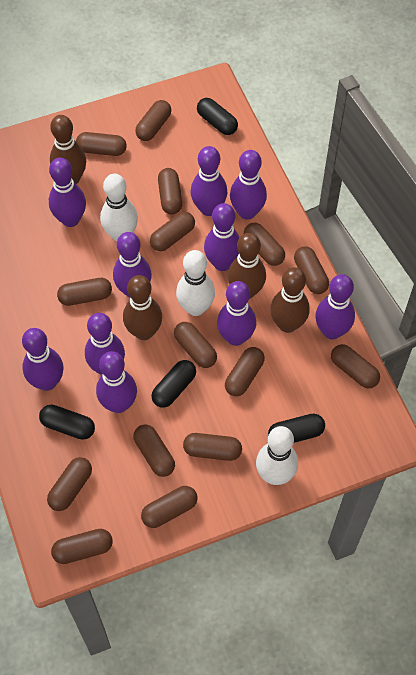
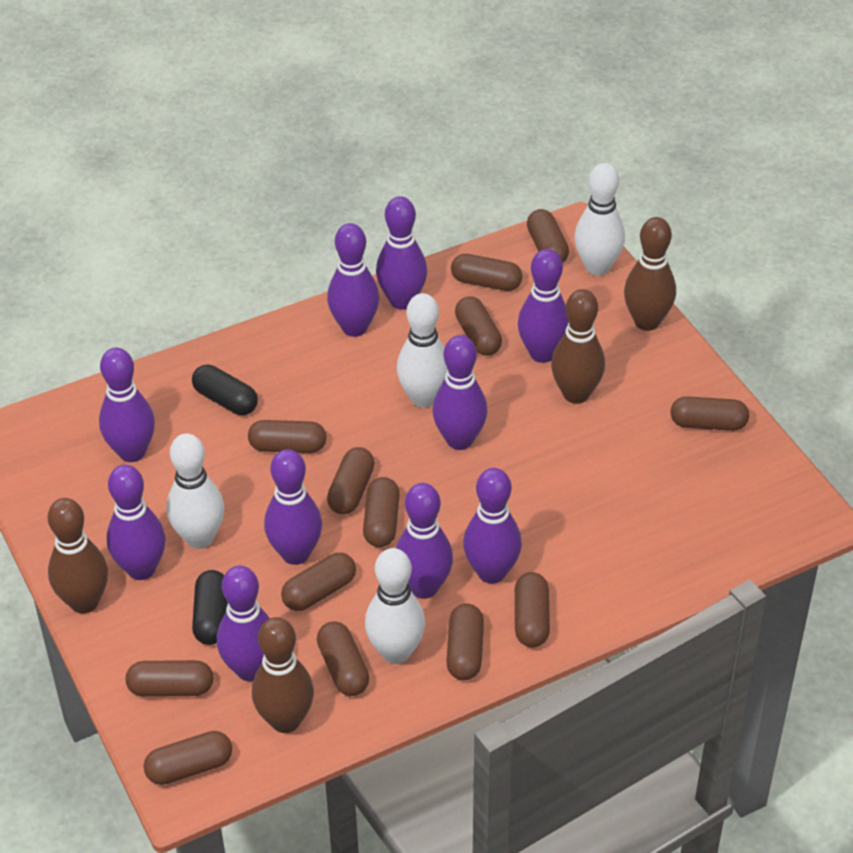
black capsule: 4 -> 2
brown capsule: 15 -> 13
white bowling pin: 3 -> 4

